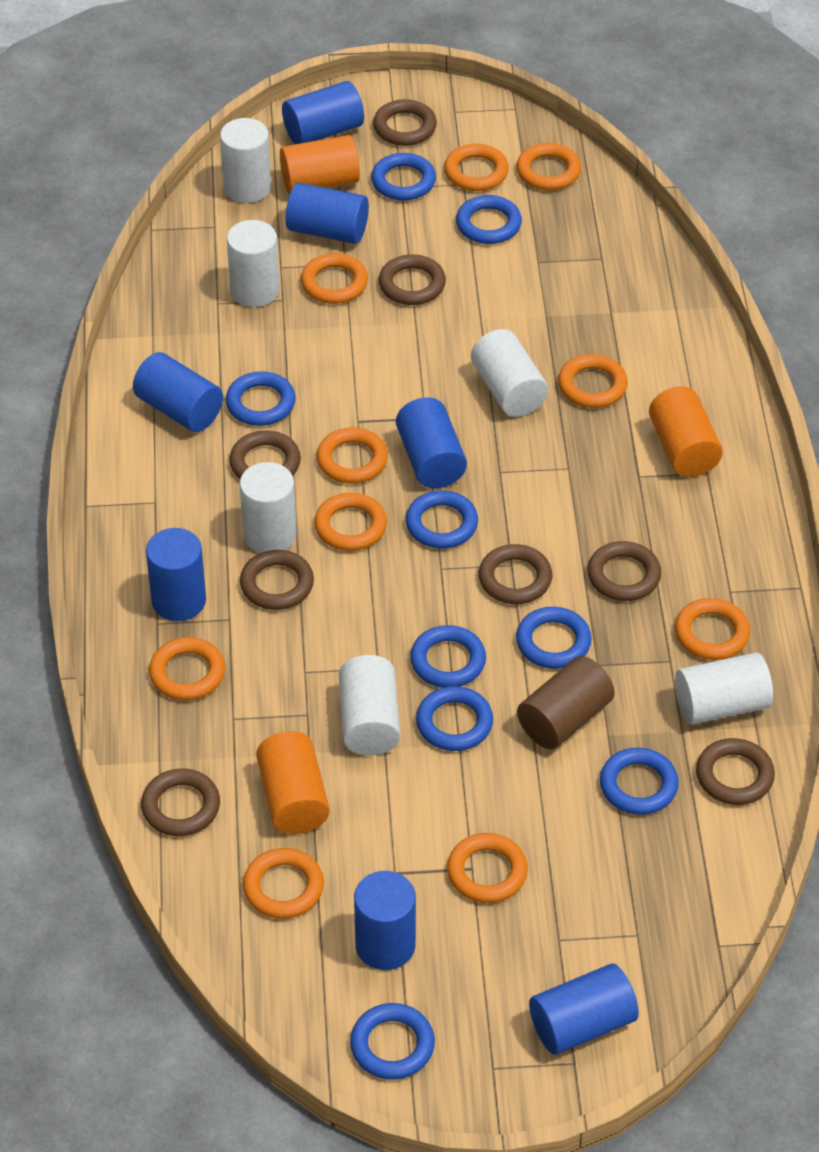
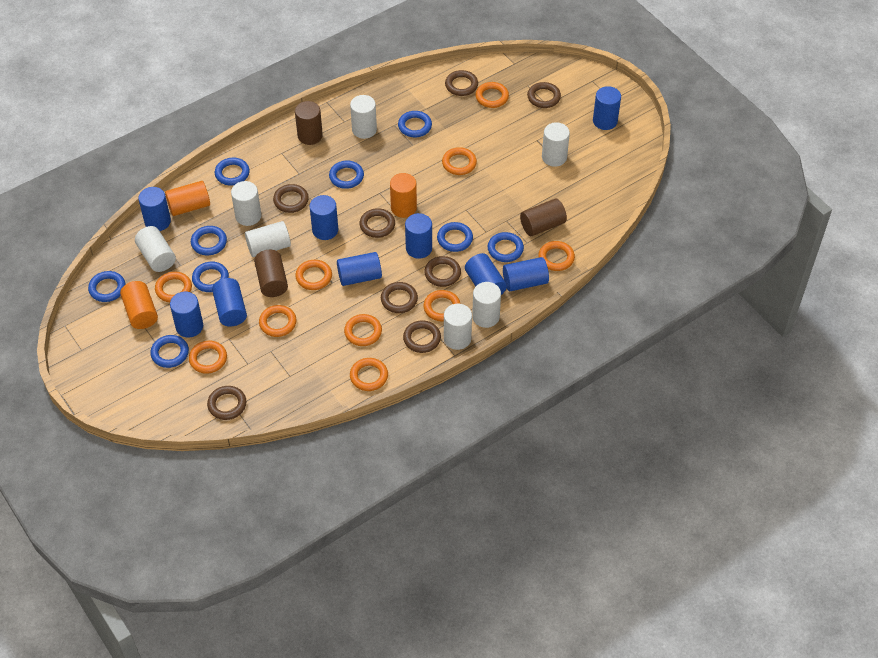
blue cylinder: 7 -> 9
brown cylinder: 1 -> 3
white cylinder: 6 -> 7

